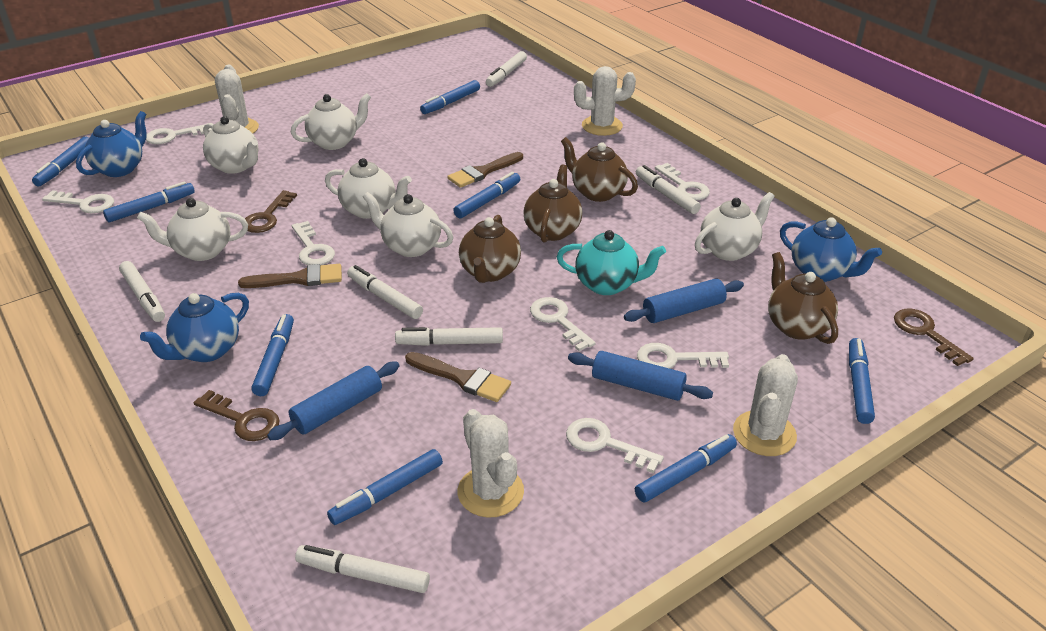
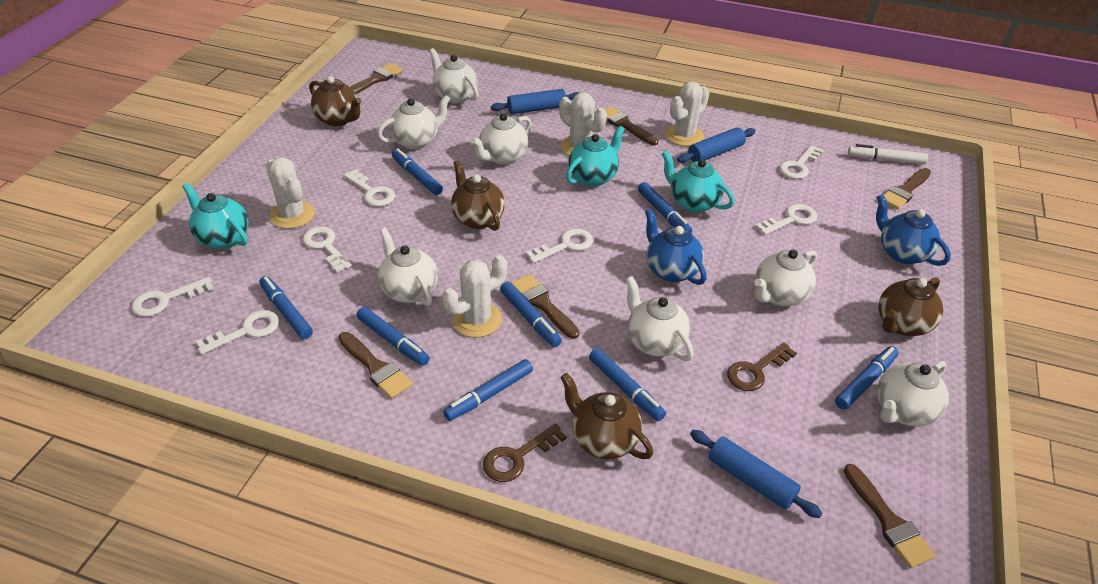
blue teapot: 3 -> 2
brown brush: 3 -> 6
brown key: 3 -> 2
turquoise teapot: 1 -> 3
white marker: 6 -> 1
white teapot: 6 -> 7

